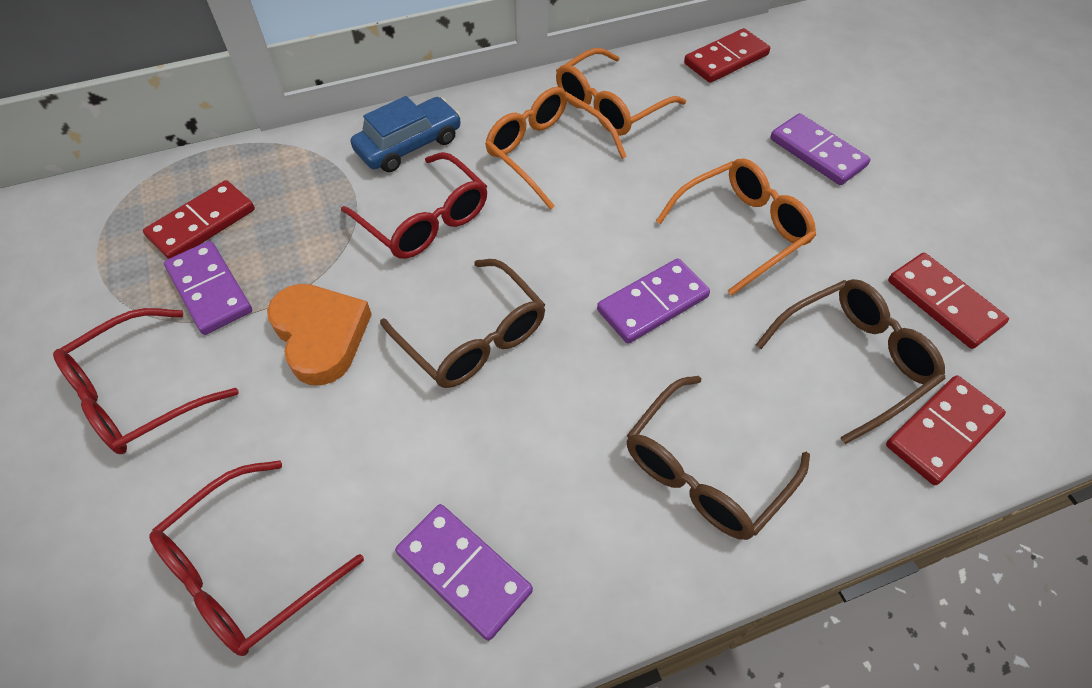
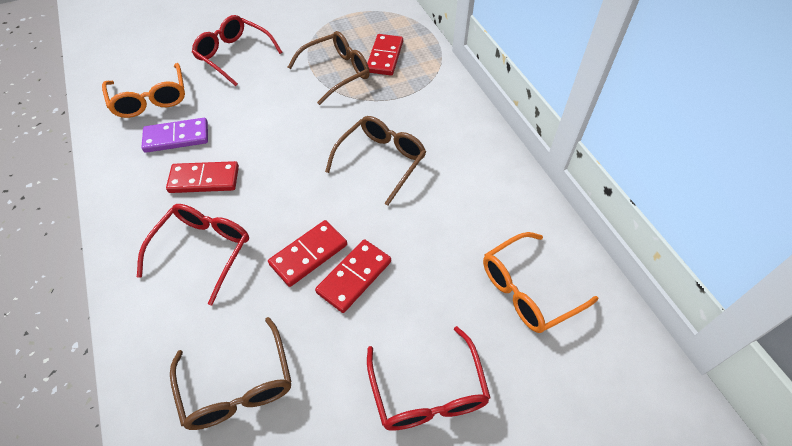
blue car: 1 -> 0
orange glasses: 3 -> 2
orange heart: 1 -> 0
purple domino: 4 -> 1

